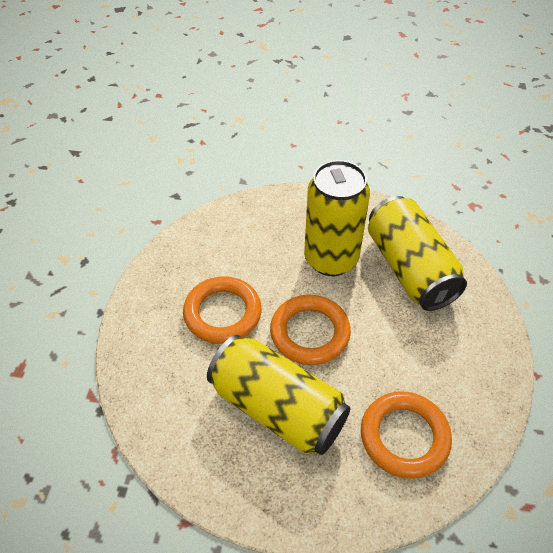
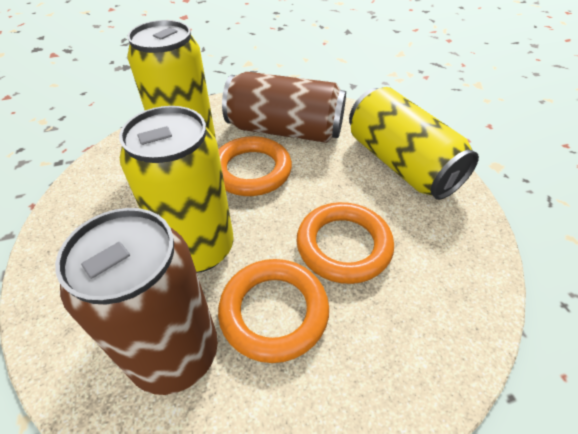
brown can: 0 -> 2

